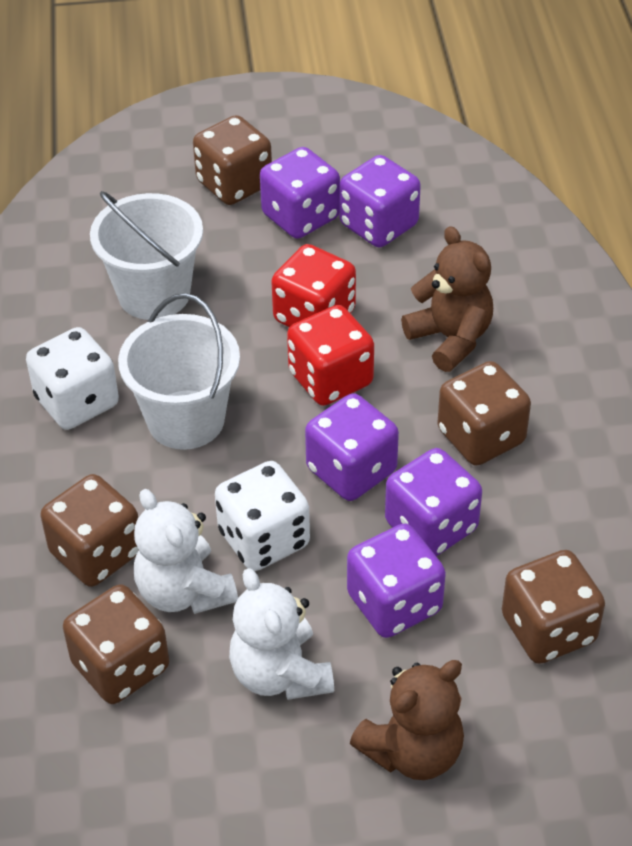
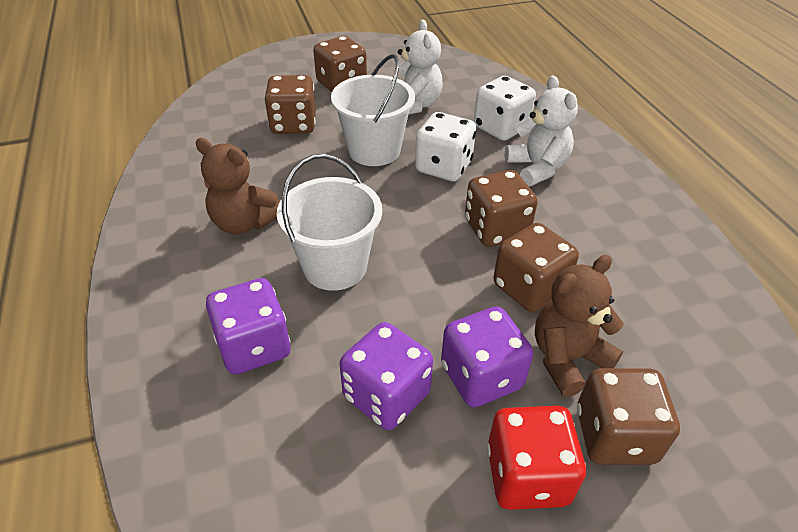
purple dice: 5 -> 3
red dice: 2 -> 1

